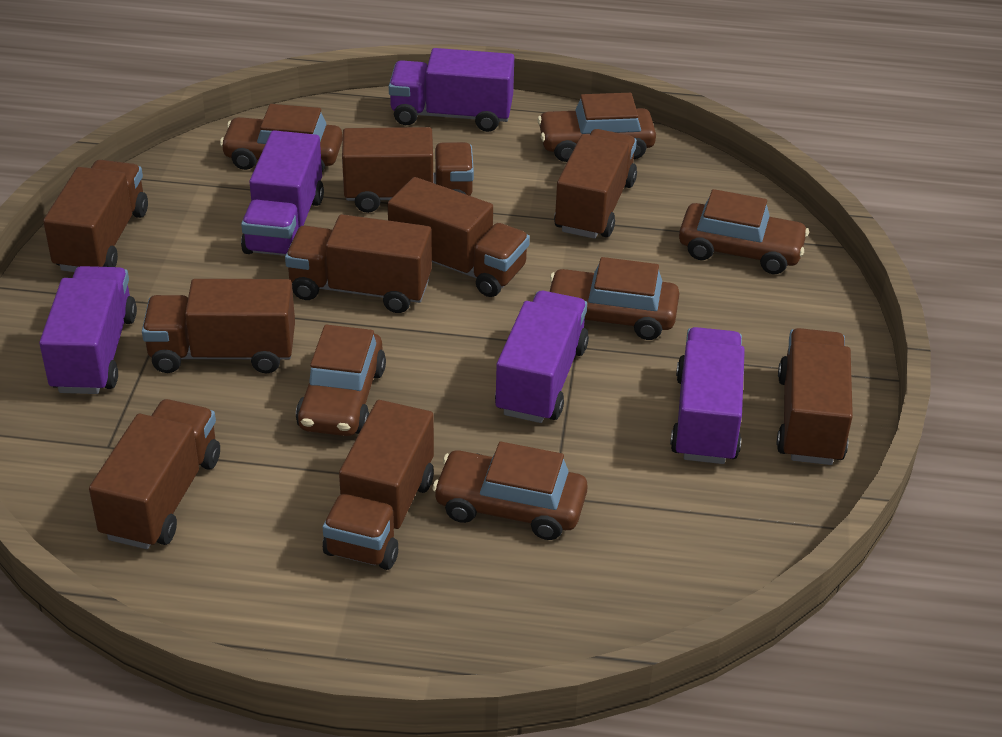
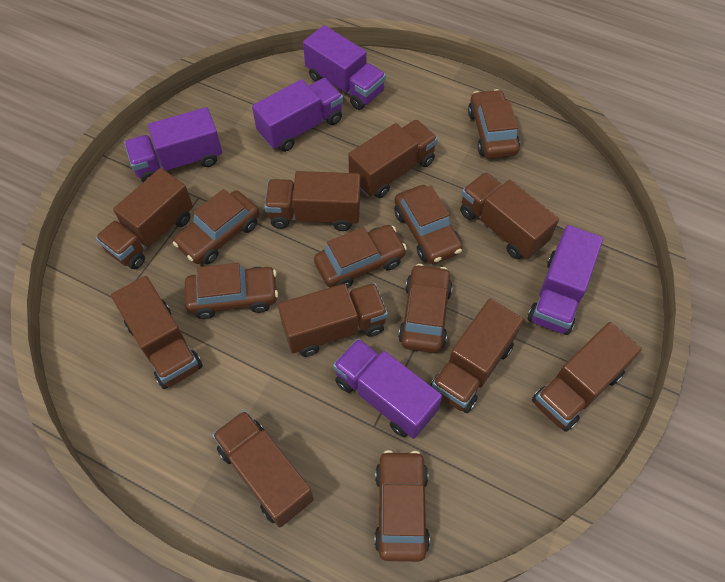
brown car: 6 -> 7

